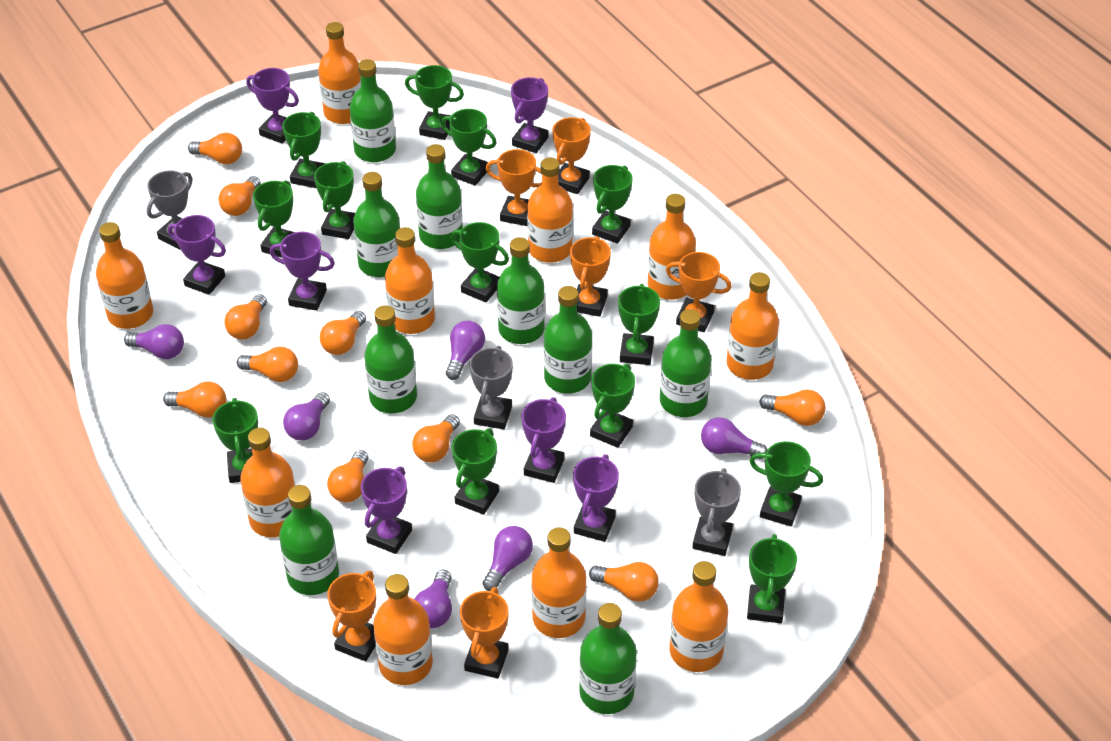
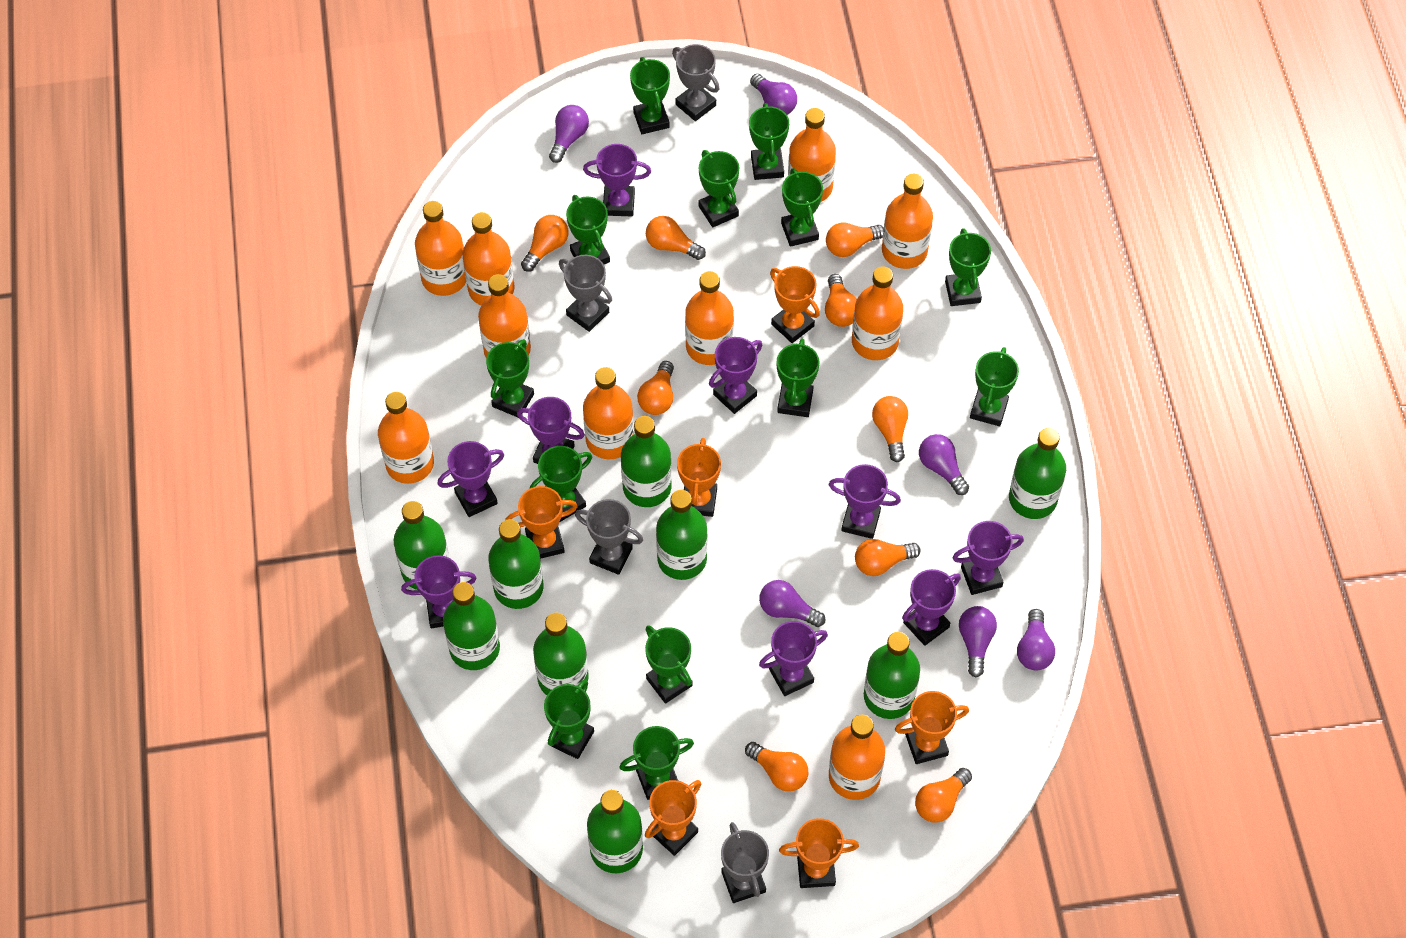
grey trophy: 3 -> 4
orange light bulb: 10 -> 9
purple trophy: 7 -> 9

